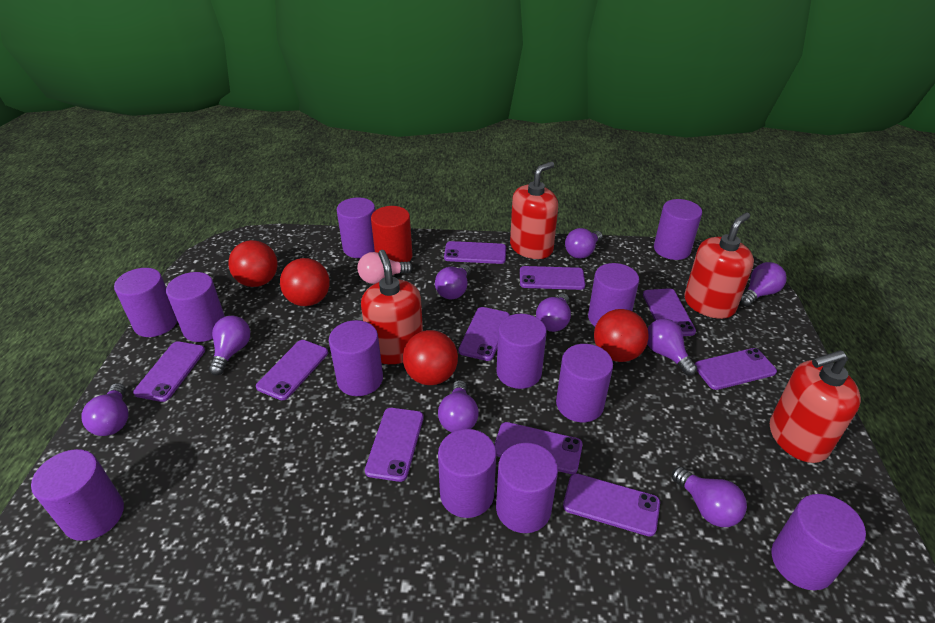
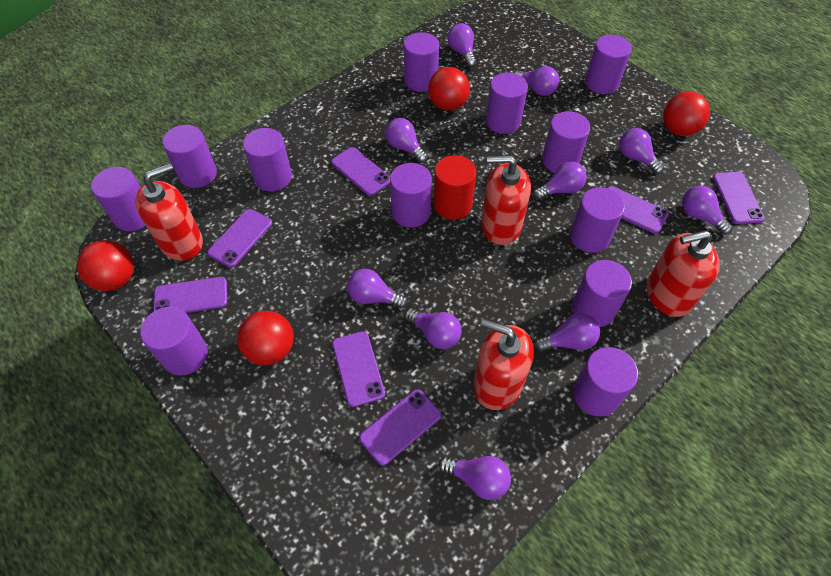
pink light bulb: 1 -> 0
purple light bulb: 9 -> 10
purple phone: 10 -> 7

